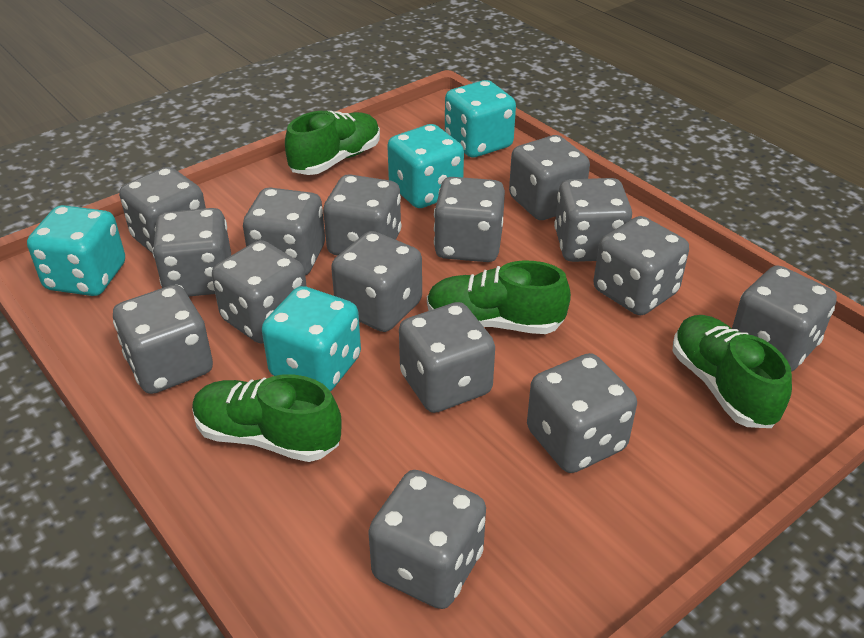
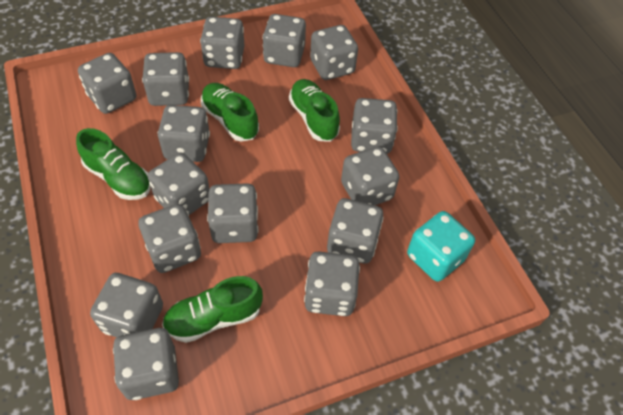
turquoise dice: 4 -> 1

